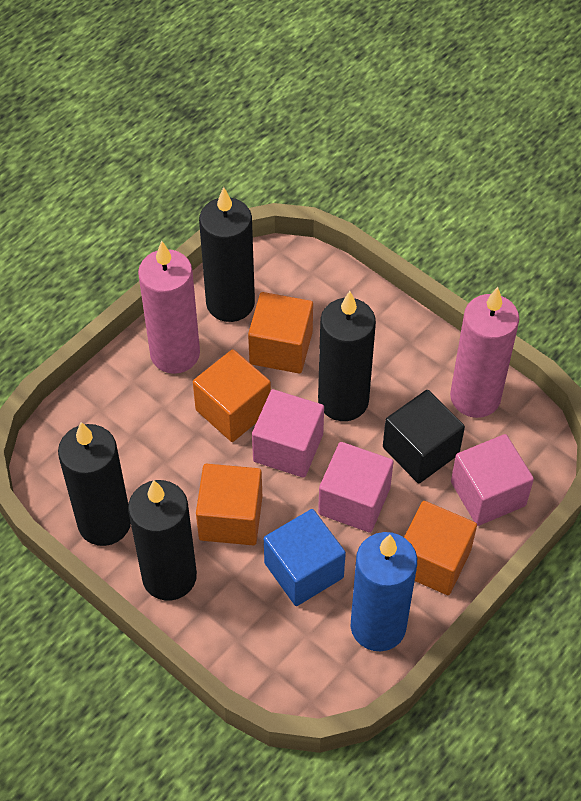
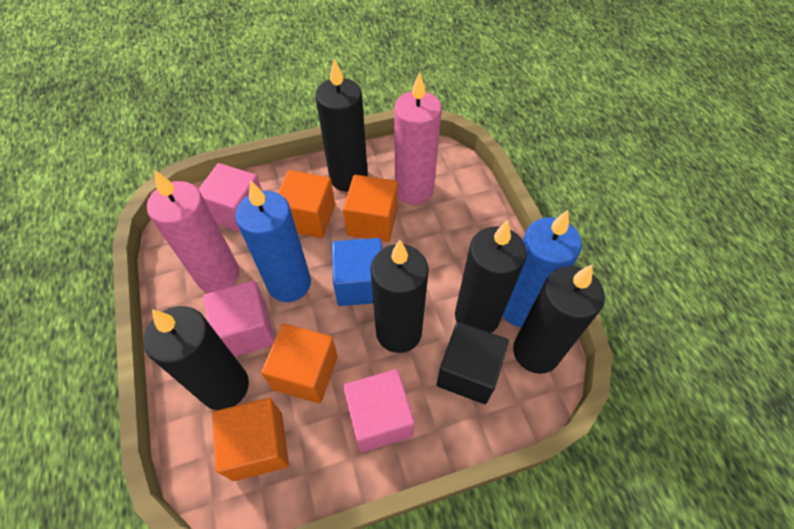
black candle: 4 -> 5
blue candle: 1 -> 2

